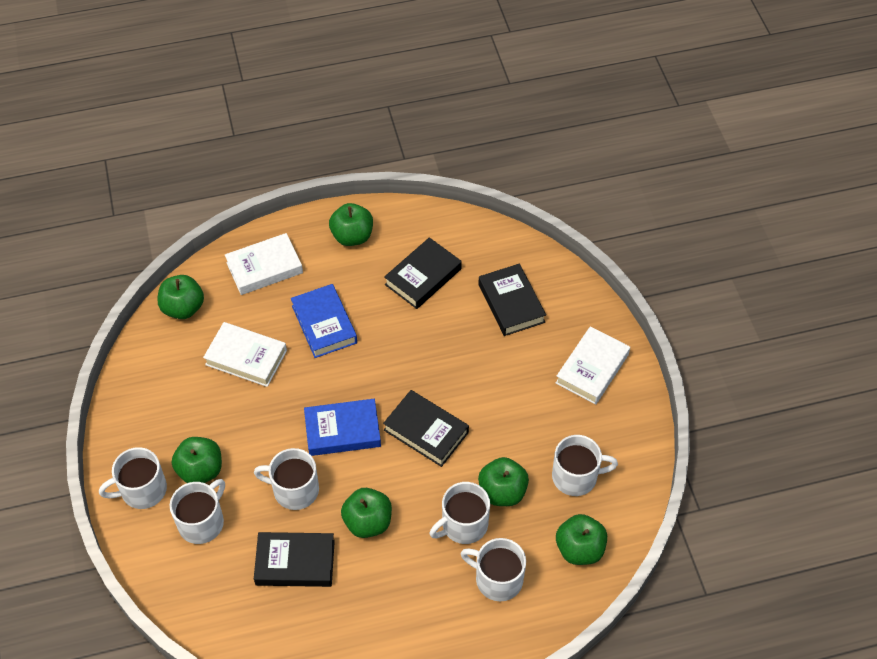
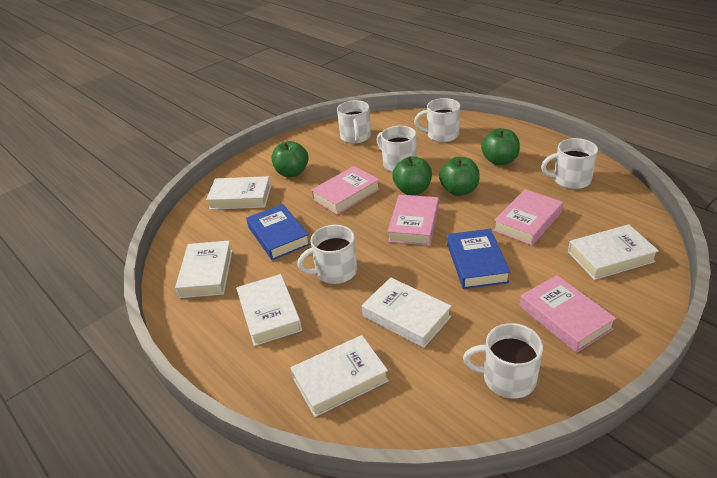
black book: 4 -> 0
green apple: 6 -> 4
pink book: 0 -> 4
white book: 3 -> 6

